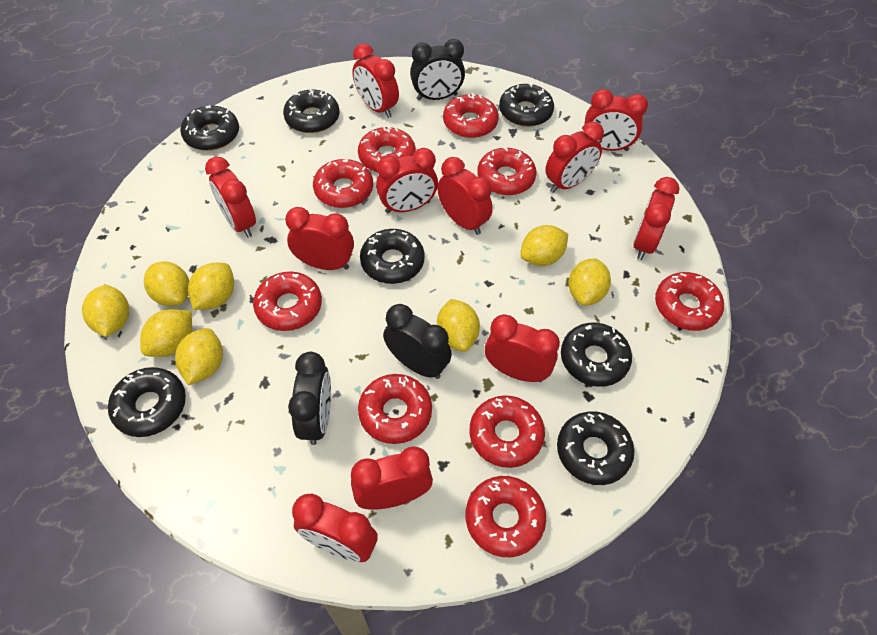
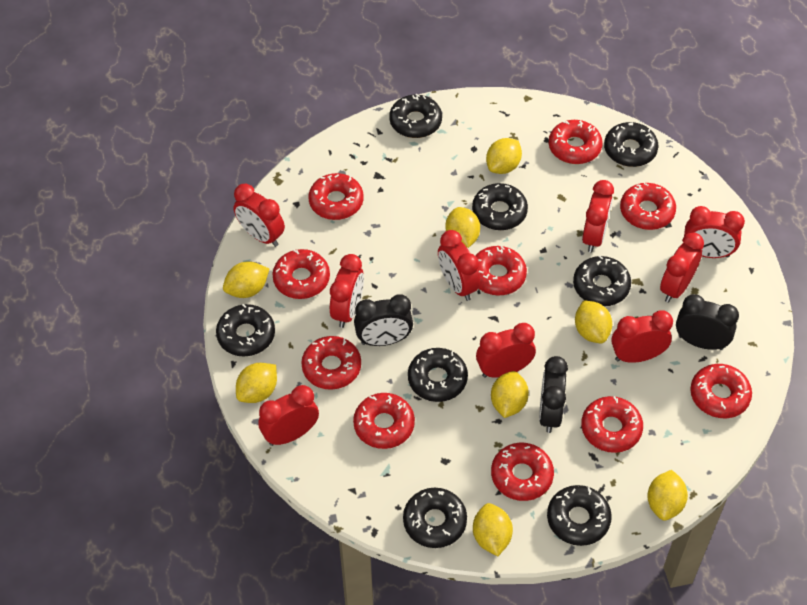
black donut: 7 -> 8
red clock: 11 -> 9
red donut: 9 -> 10

